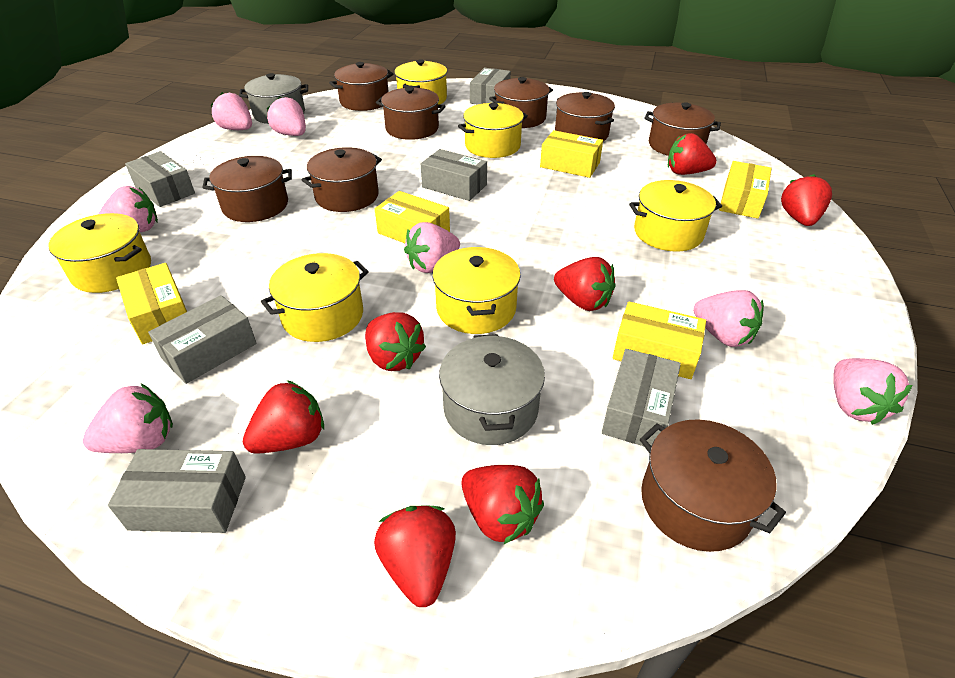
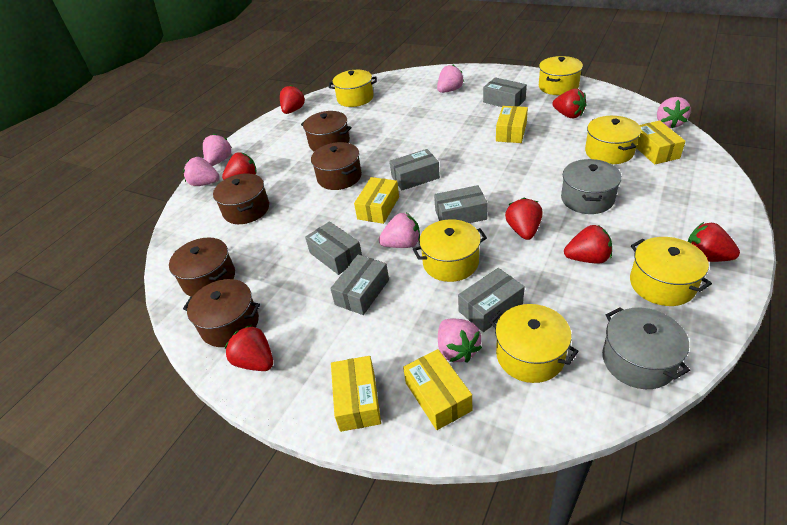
brown pot: 8 -> 5
pink strawberry: 7 -> 6

